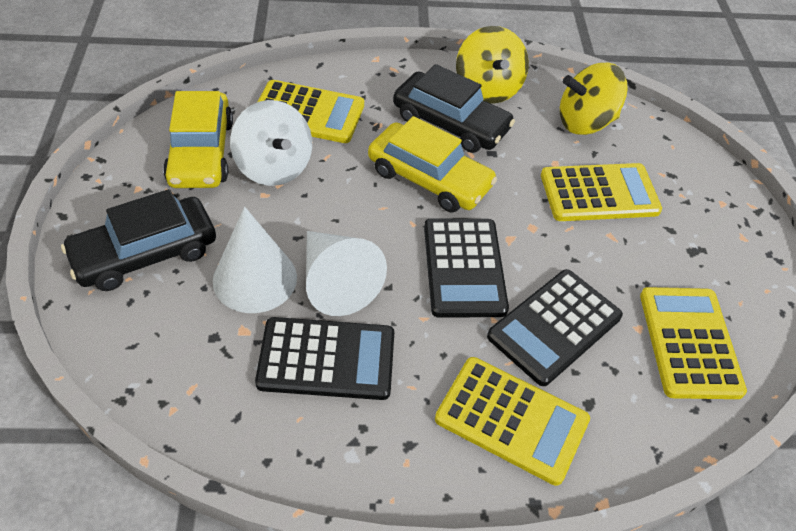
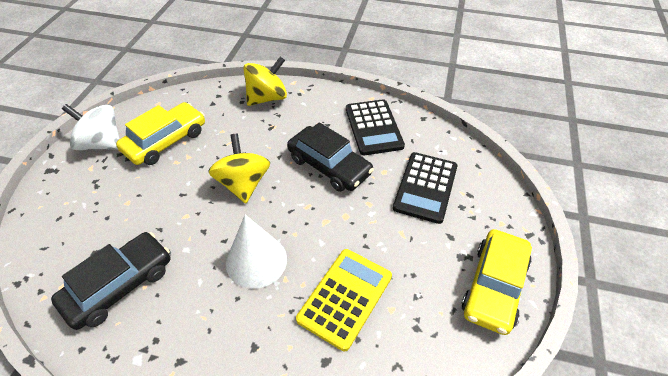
black calculator: 3 -> 2
white cone: 2 -> 1
yellow calculator: 4 -> 1

